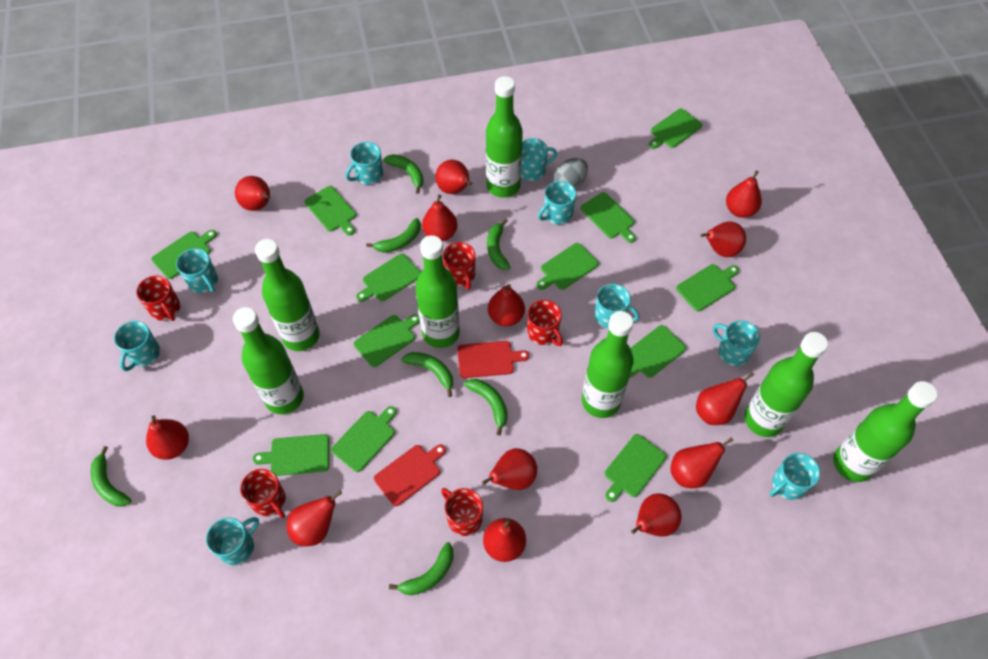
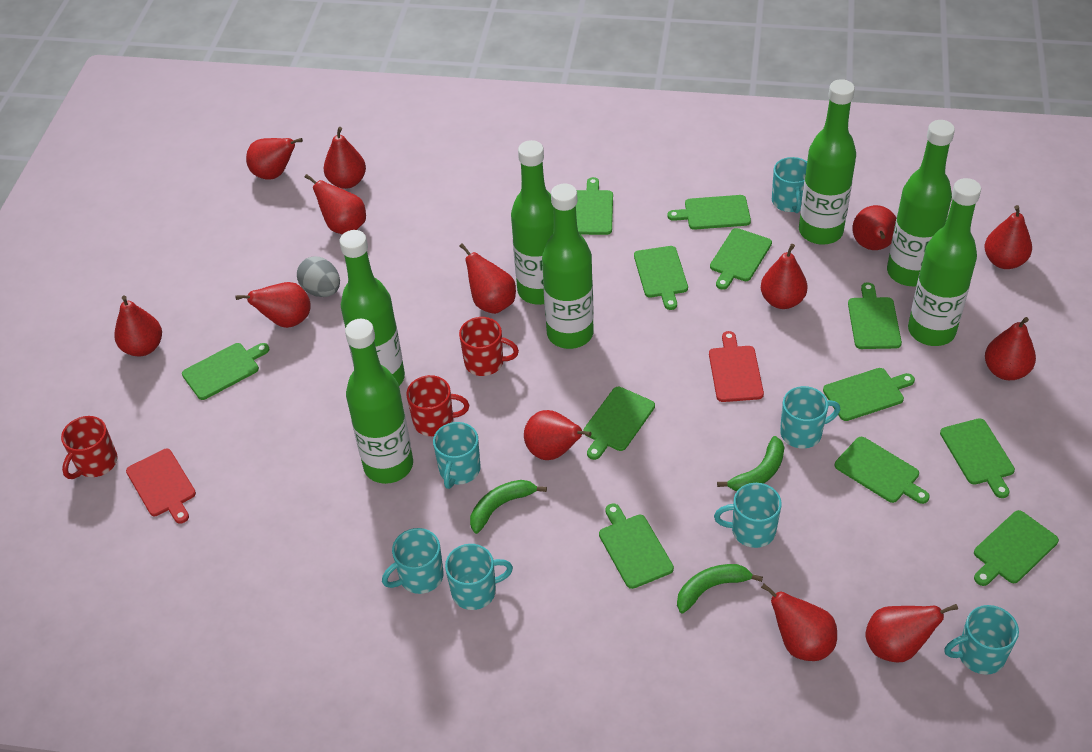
green banana: 7 -> 3
red mug: 5 -> 3
turquoise mug: 9 -> 7

